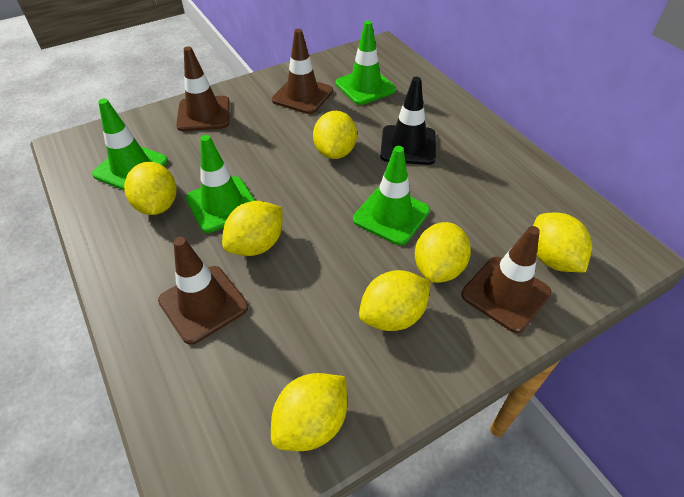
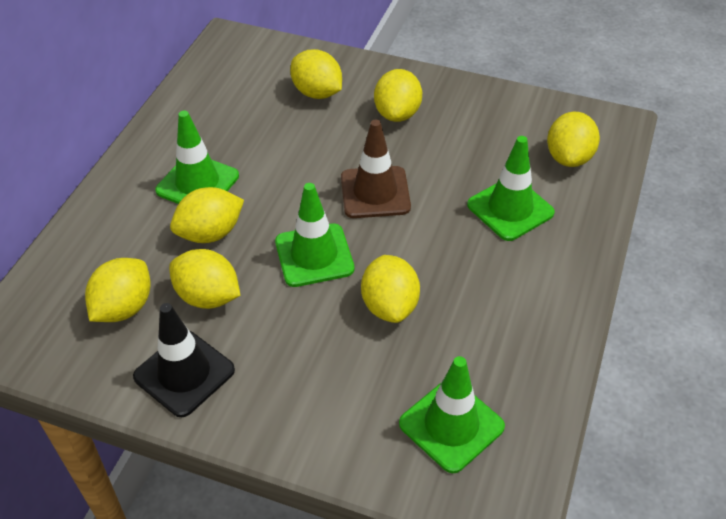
brown traffic cone: 4 -> 1

